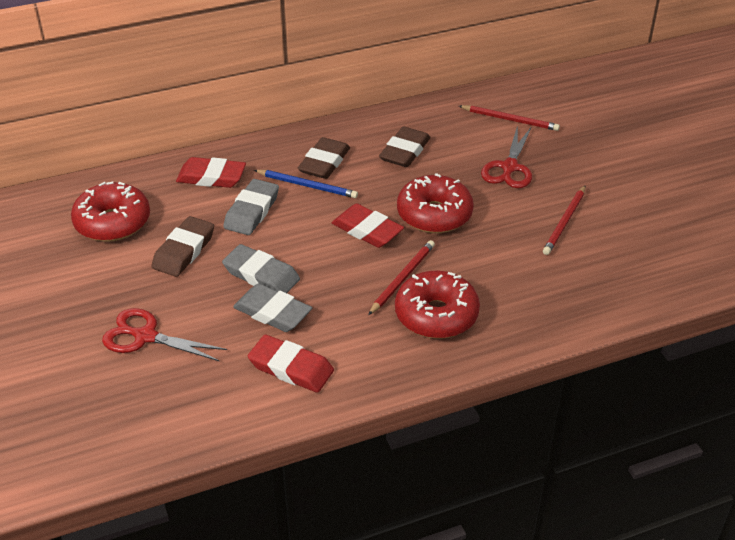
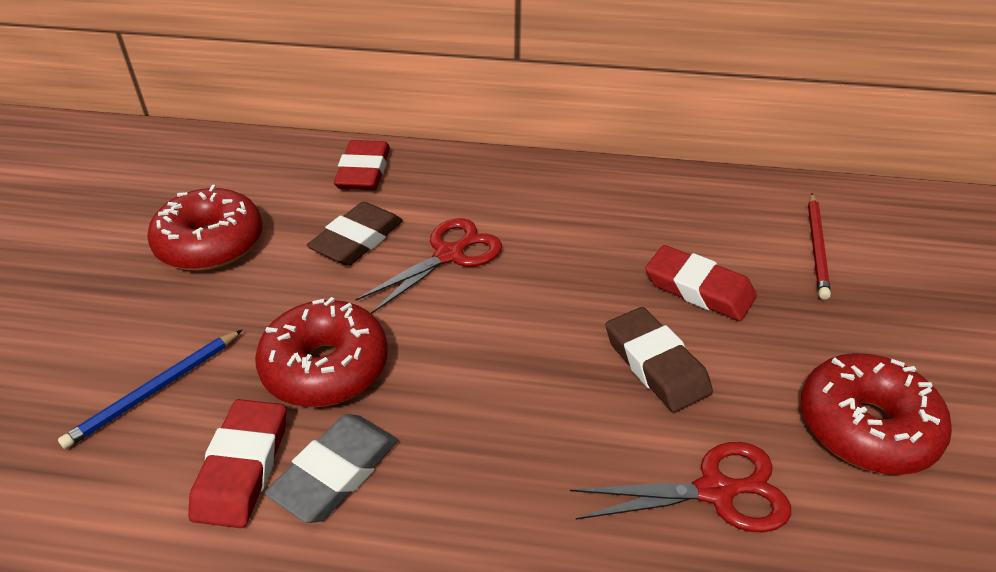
brown eraser: 3 -> 2
grey eraser: 3 -> 1
red pencil: 3 -> 1

